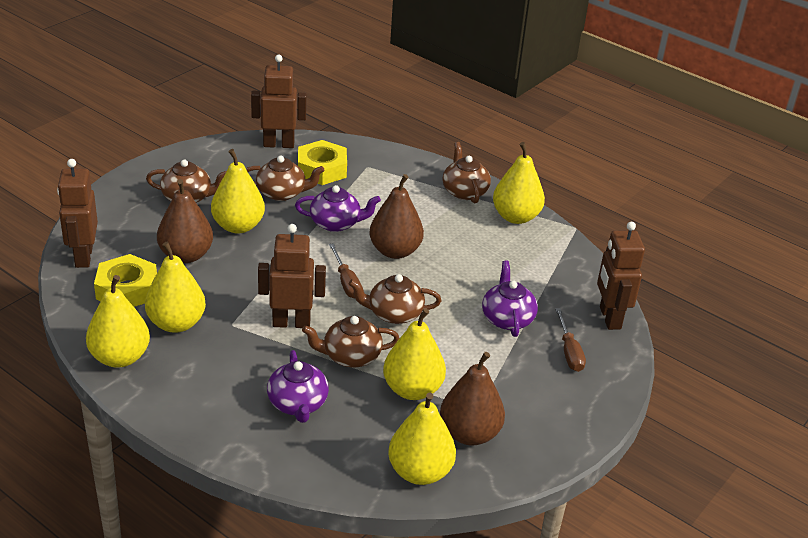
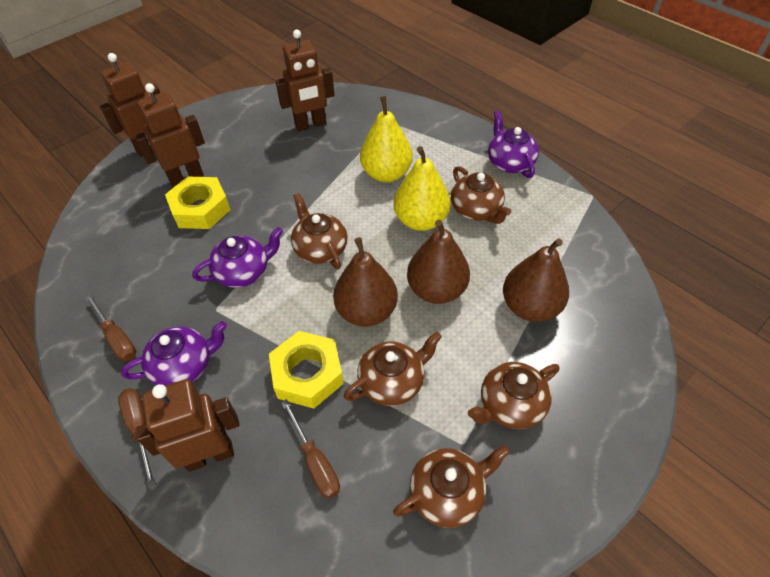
brown screwdriver: 2 -> 3
yellow pear: 6 -> 2

